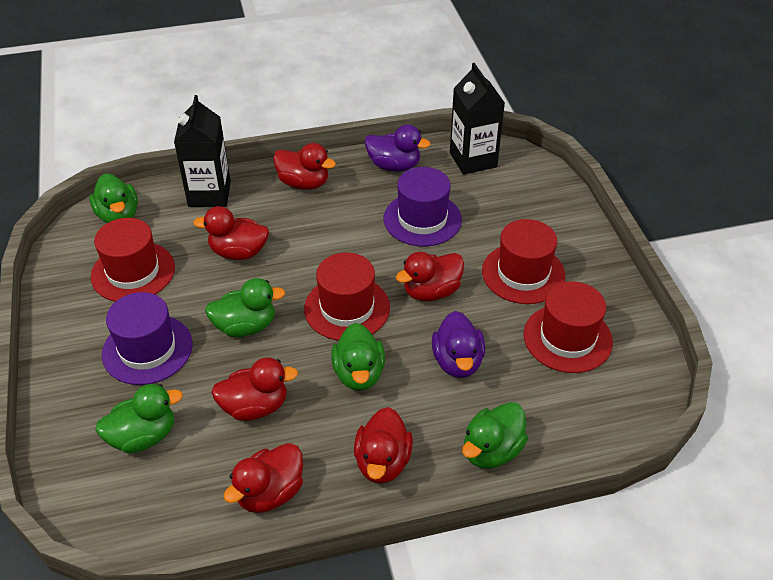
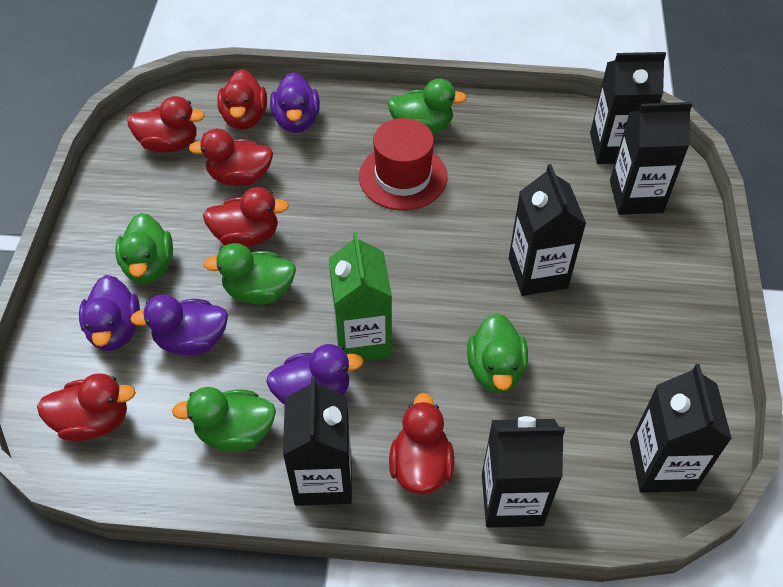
black carton: 2 -> 6
green carton: 0 -> 1
purple duck: 2 -> 4
purple hat: 2 -> 0
red hat: 4 -> 1

